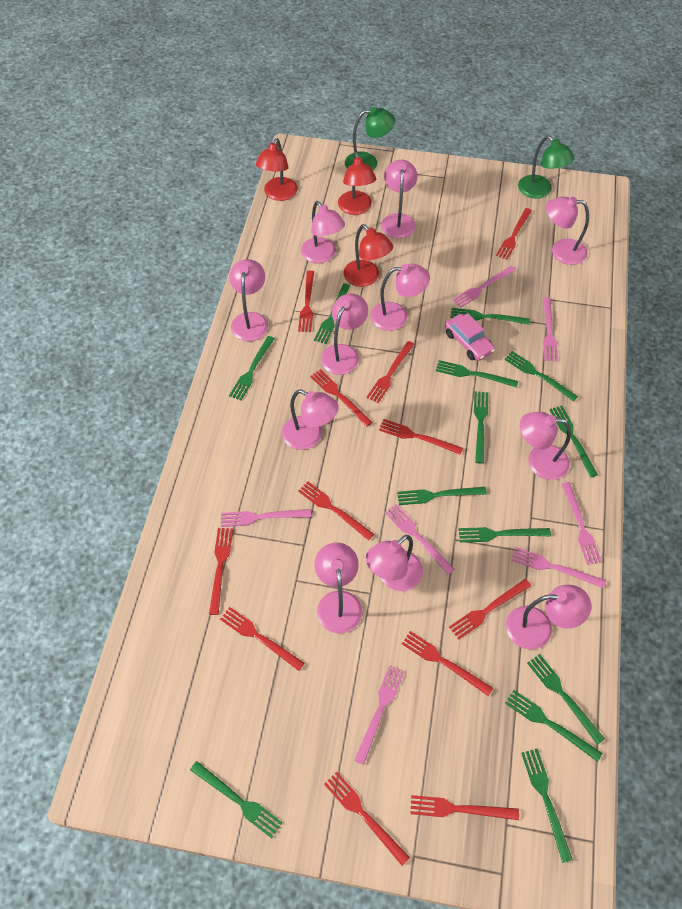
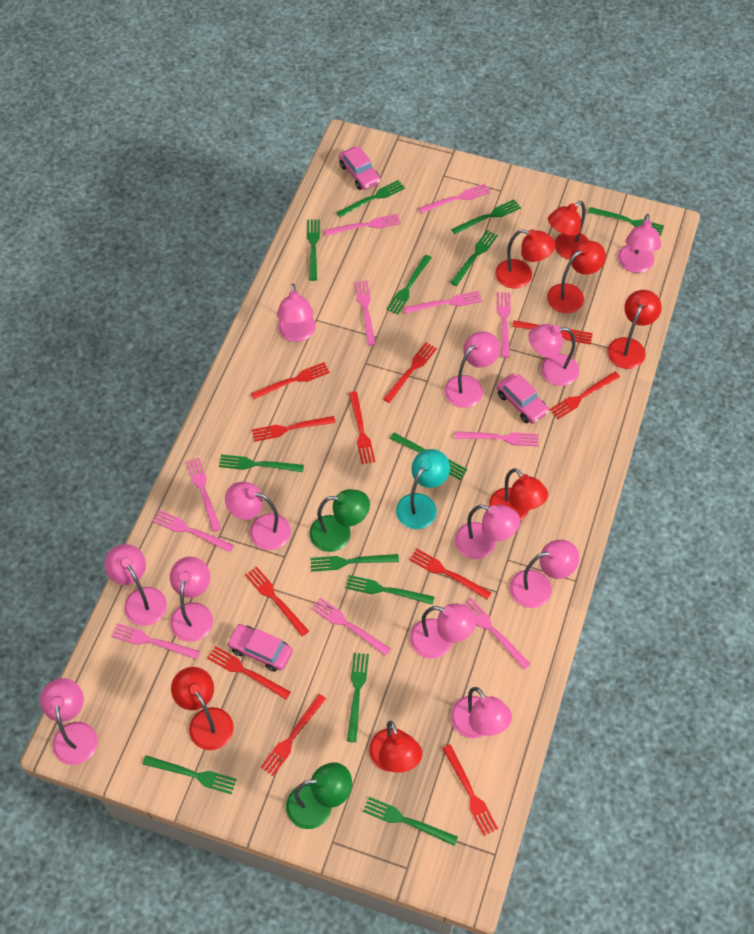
pink car: 1 -> 3
pink fork: 7 -> 11
pink lamp: 11 -> 12
red fork: 12 -> 11
red lamp: 3 -> 7
turquoise lamp: 0 -> 1

